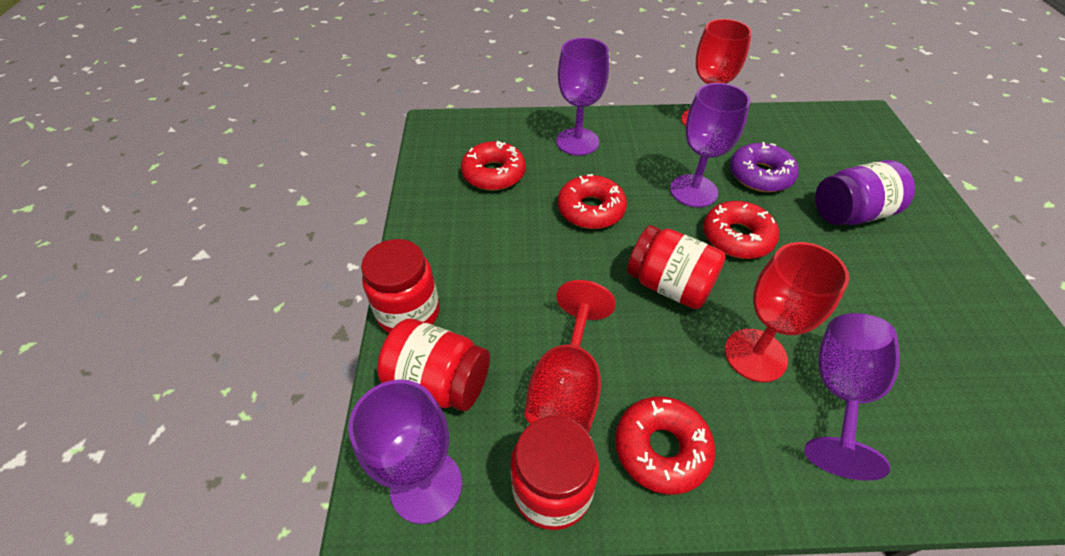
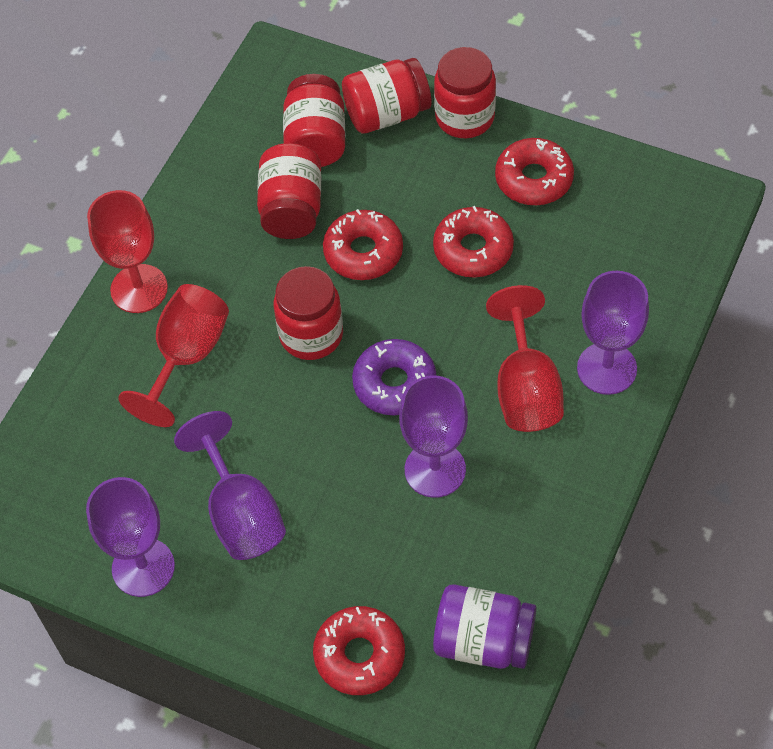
red jar: 4 -> 5

